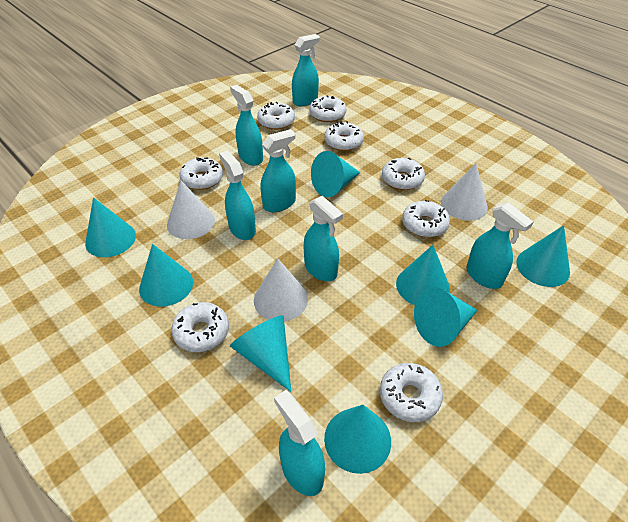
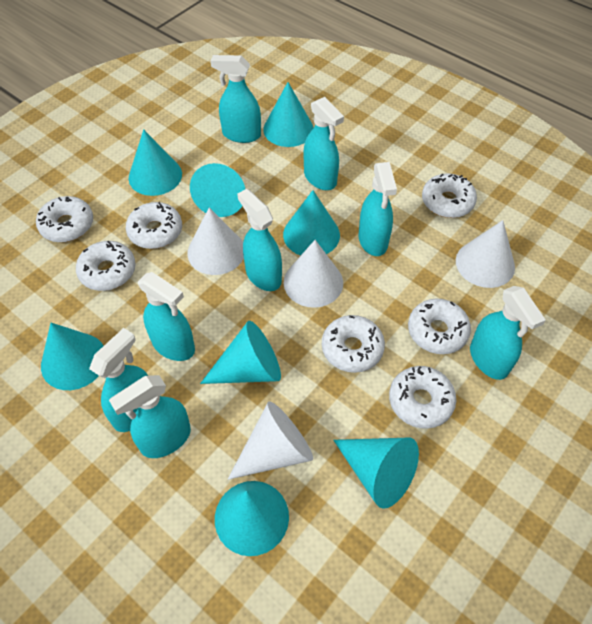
turquoise spray bottle: 7 -> 8
white cone: 3 -> 4
white donut: 8 -> 7

